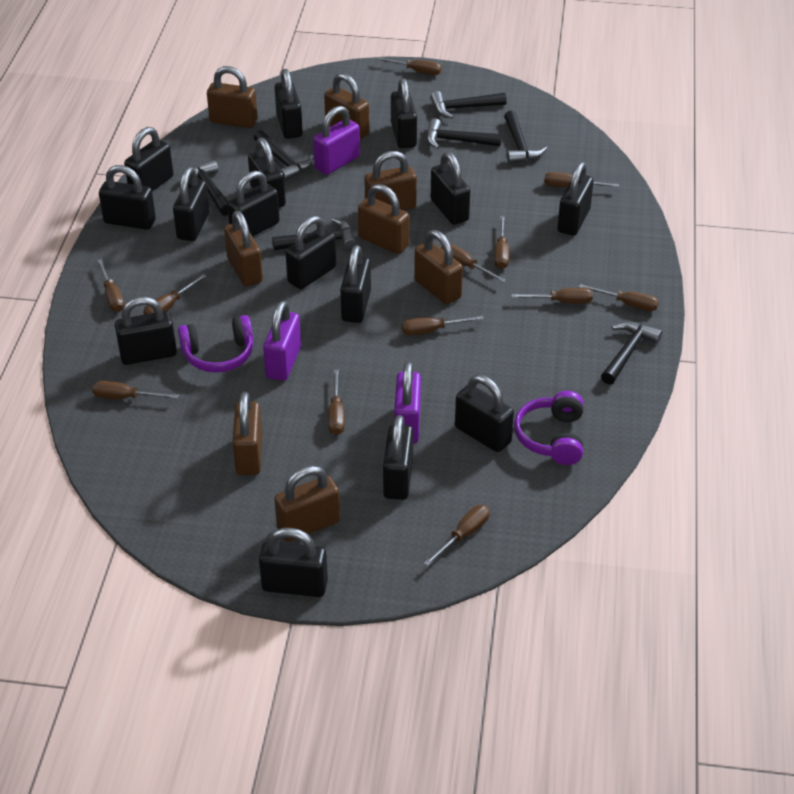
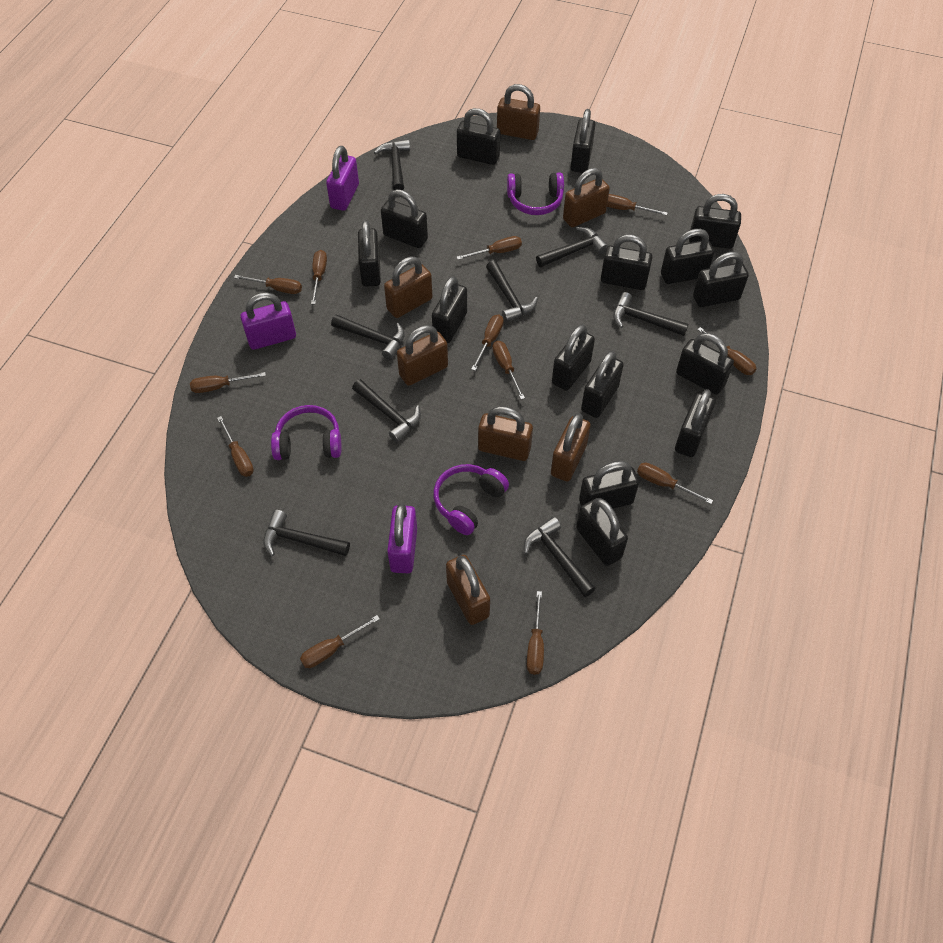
black hammer: 7 -> 8
brown padlock: 8 -> 7
purple headphones: 2 -> 3

